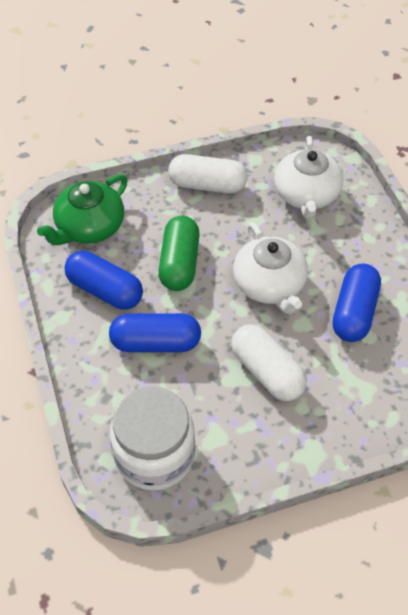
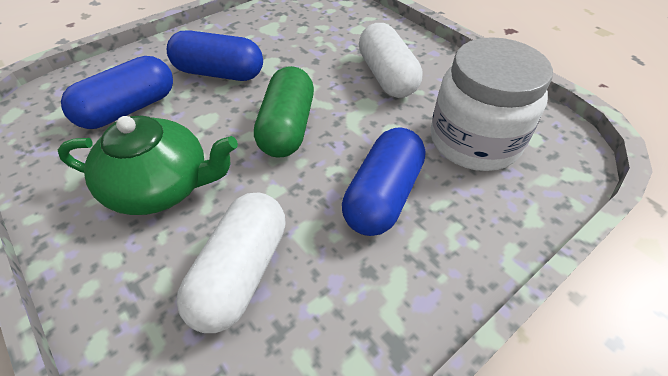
white teapot: 2 -> 0

